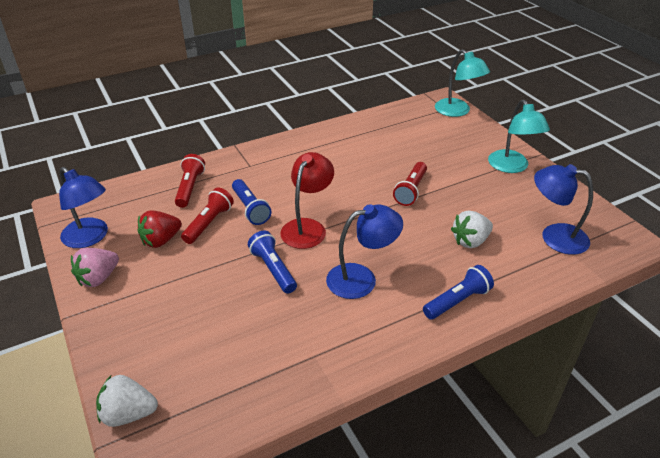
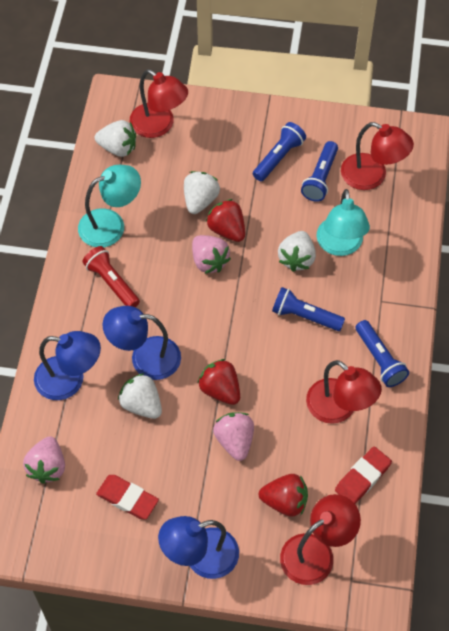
blue flashlight: 3 -> 4
pink strawberry: 1 -> 3
red eraser: 0 -> 2
red flashlight: 3 -> 1
red lamp: 1 -> 4
red strawberry: 1 -> 3
white strawberry: 2 -> 4

